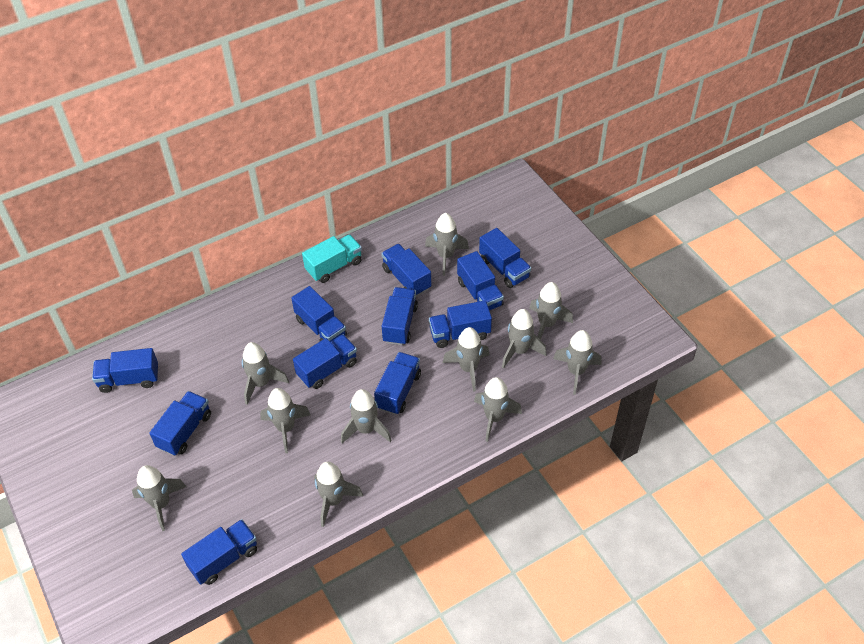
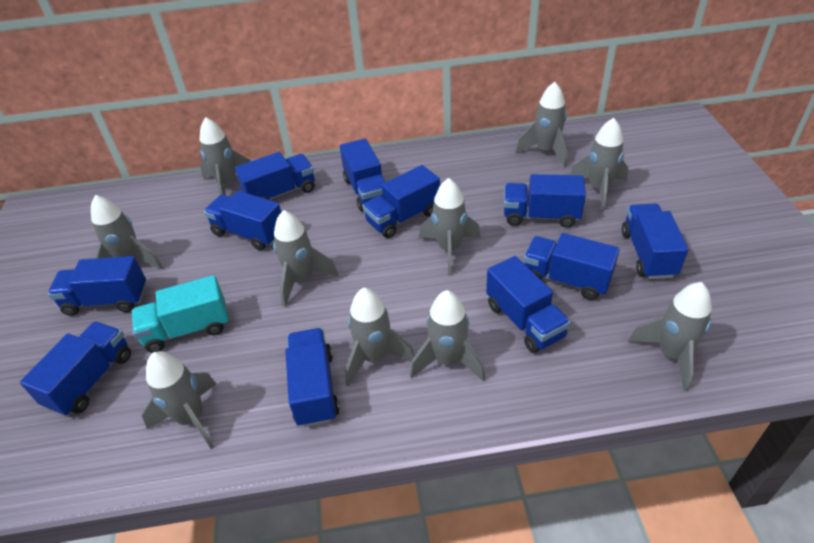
grey rocket: 11 -> 10

